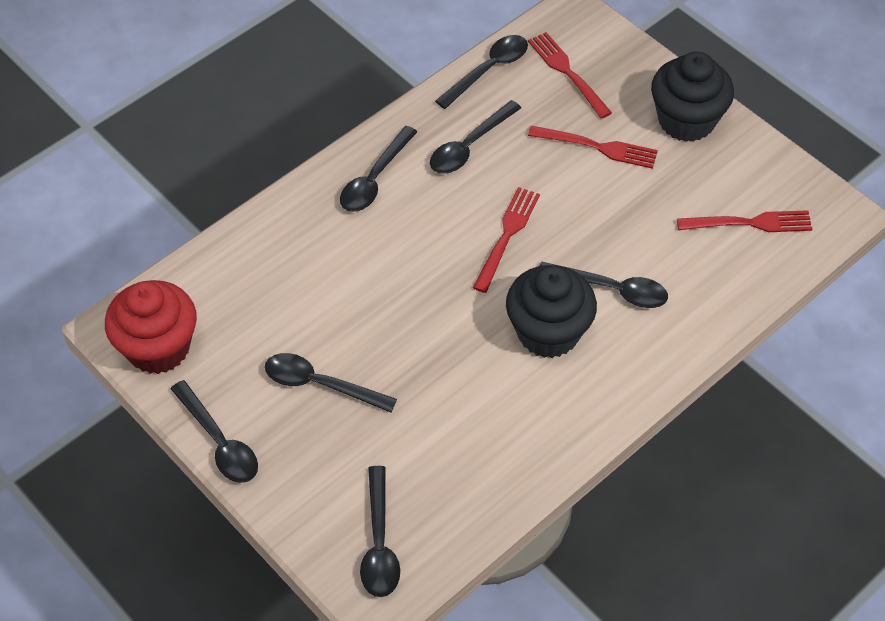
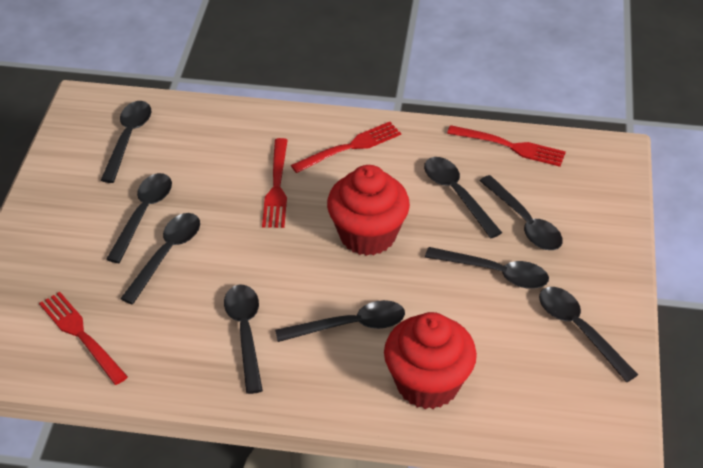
black cupcake: 2 -> 0
black spoon: 7 -> 9
red cupcake: 1 -> 2

